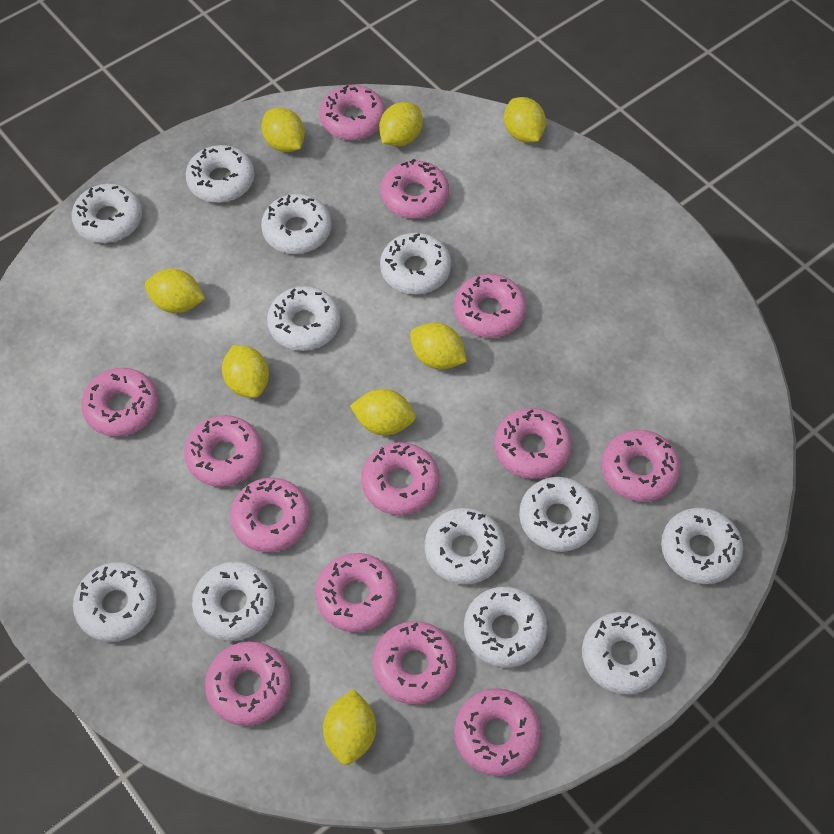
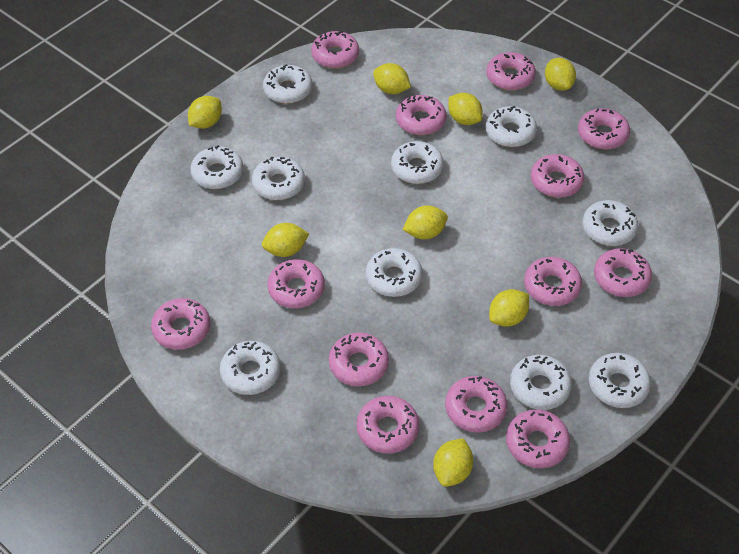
white donut: 12 -> 10

